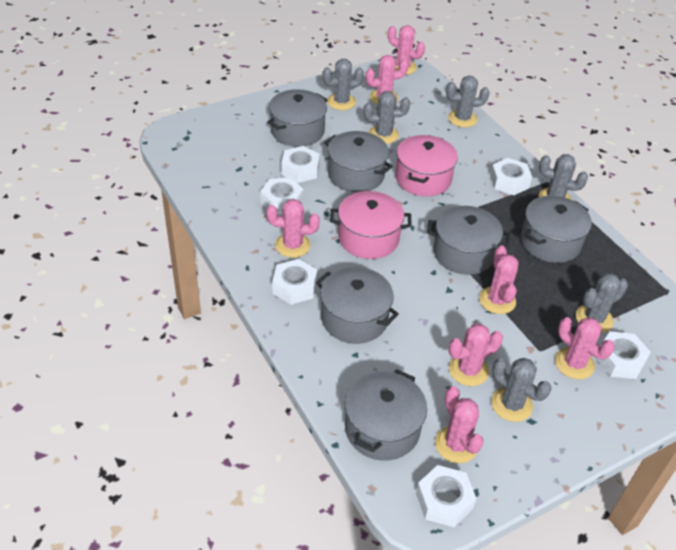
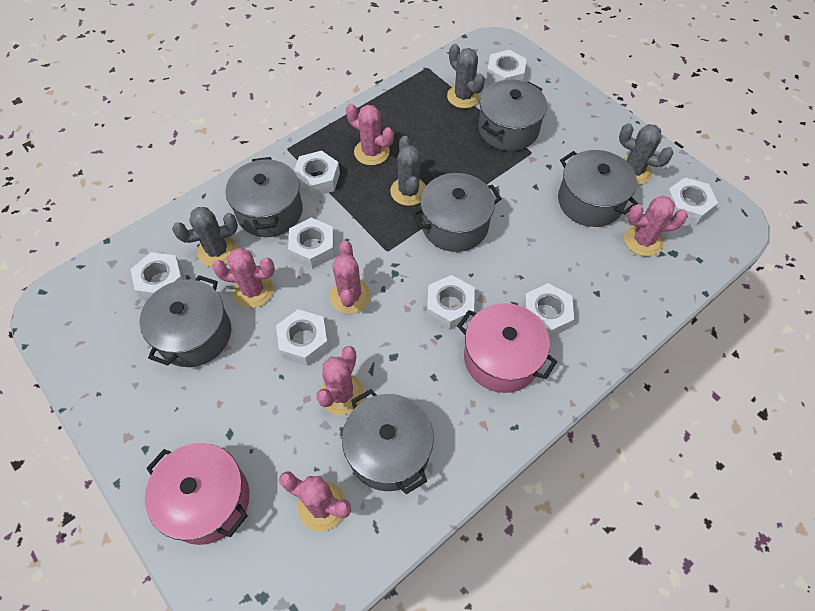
grey cactus: 6 -> 4
pink cactus: 7 -> 6
white nut: 6 -> 8

